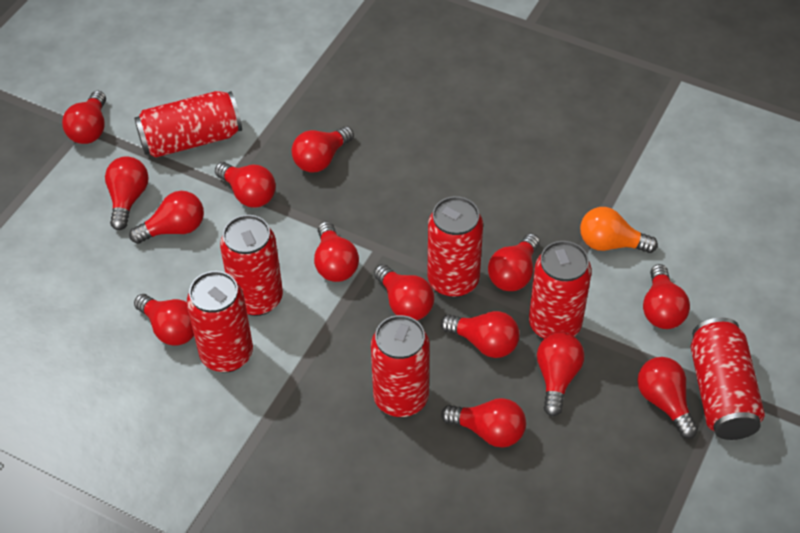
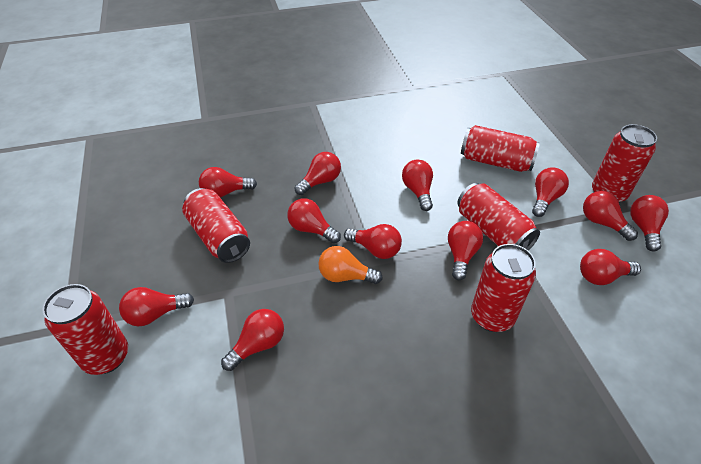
red can: 7 -> 6
red light bulb: 14 -> 12

